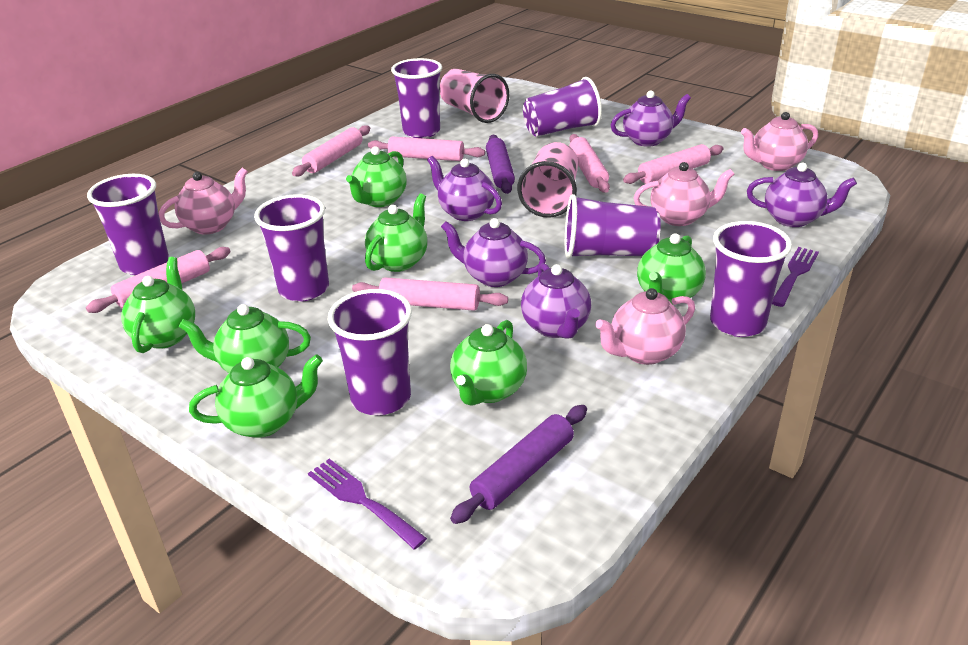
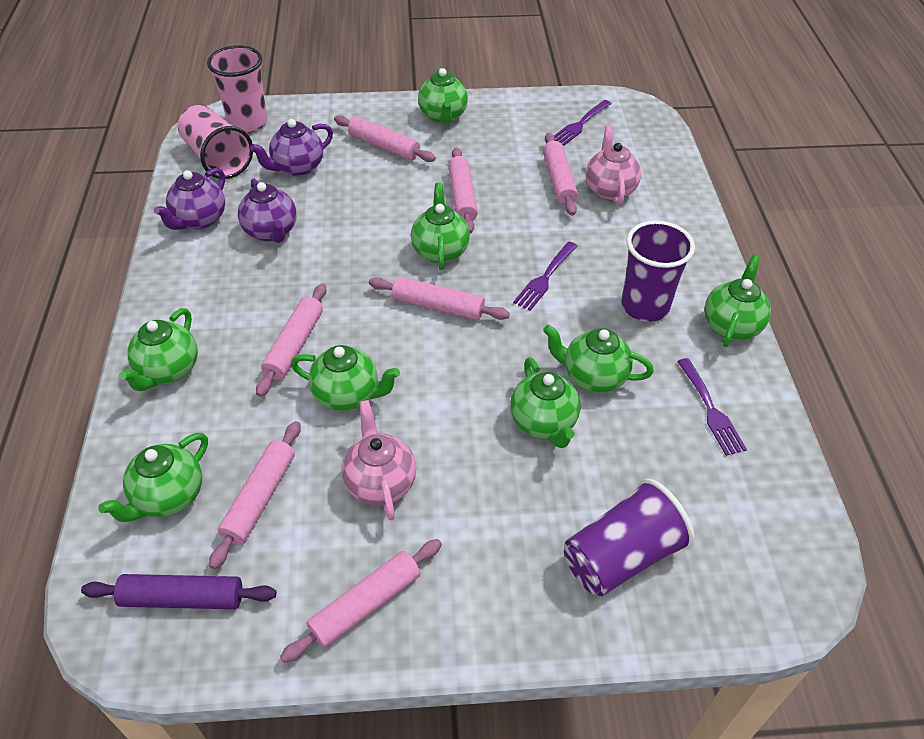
green teapot: 7 -> 8
pink rolling pin: 6 -> 7
pink teapot: 4 -> 2
purple cup: 7 -> 2
purple fork: 2 -> 3
purple rolling pin: 2 -> 1
purple teapot: 5 -> 3

